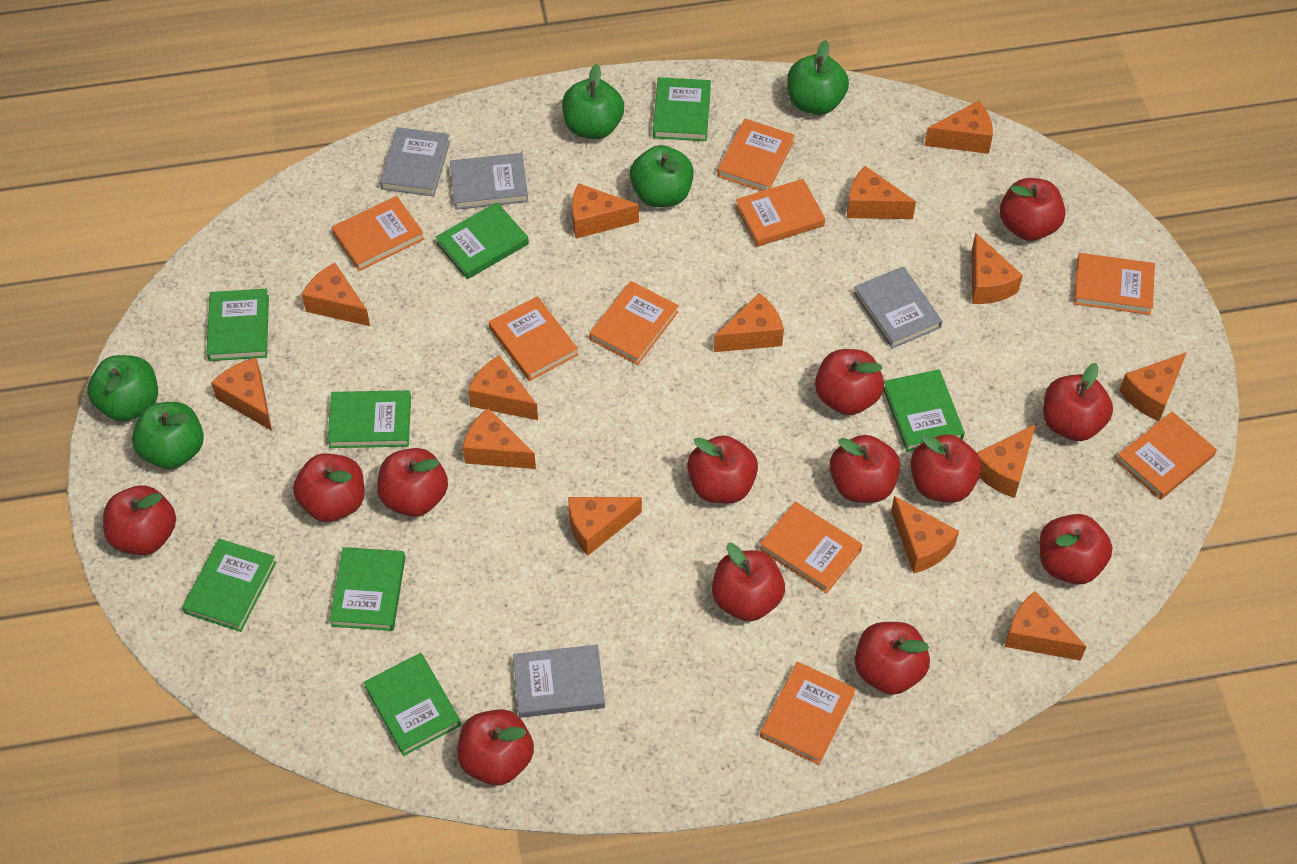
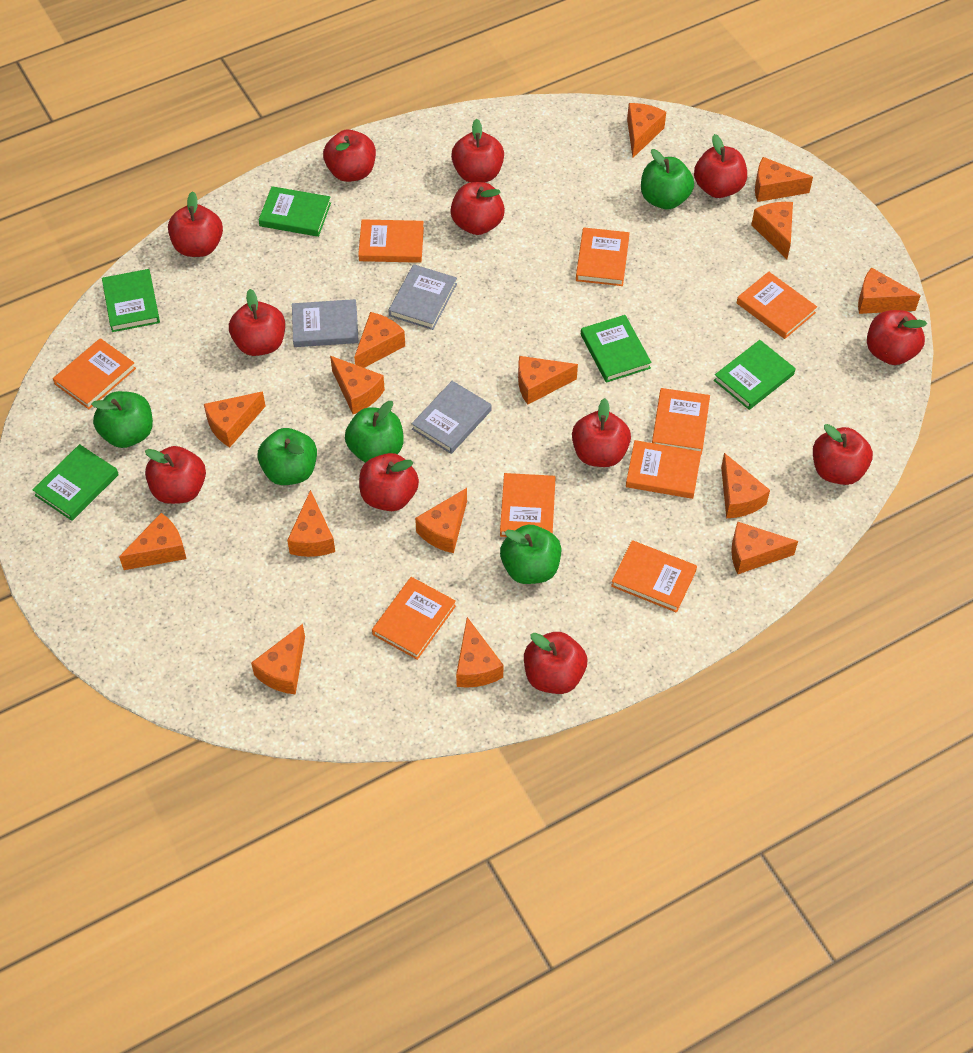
green book: 8 -> 5
grey book: 4 -> 3
orange cheese: 14 -> 15
red apple: 13 -> 12

